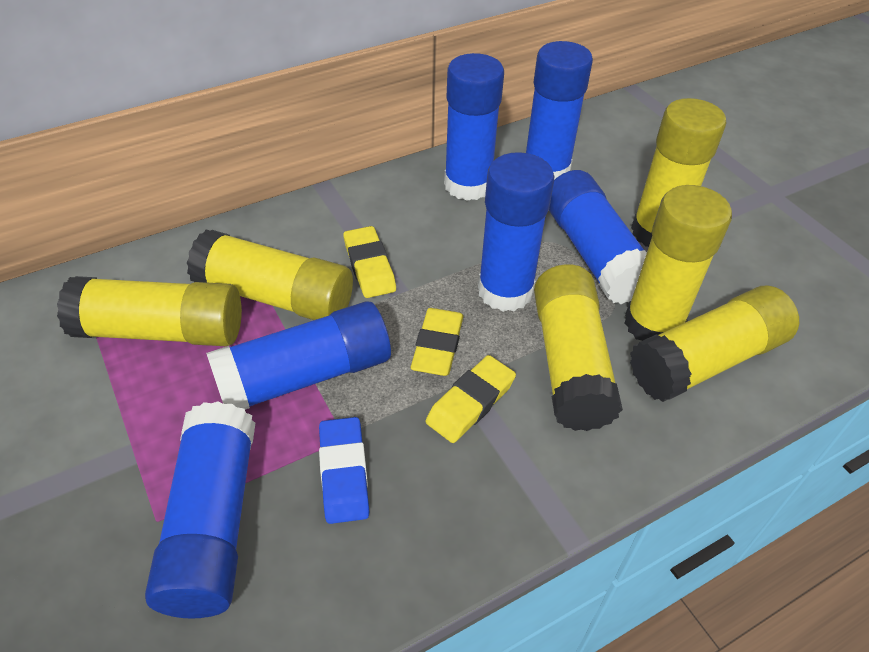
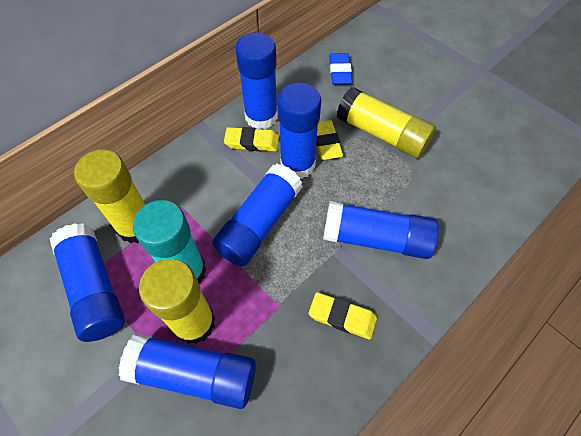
turquoise glue stick: 0 -> 1
yellow glue stick: 6 -> 3

